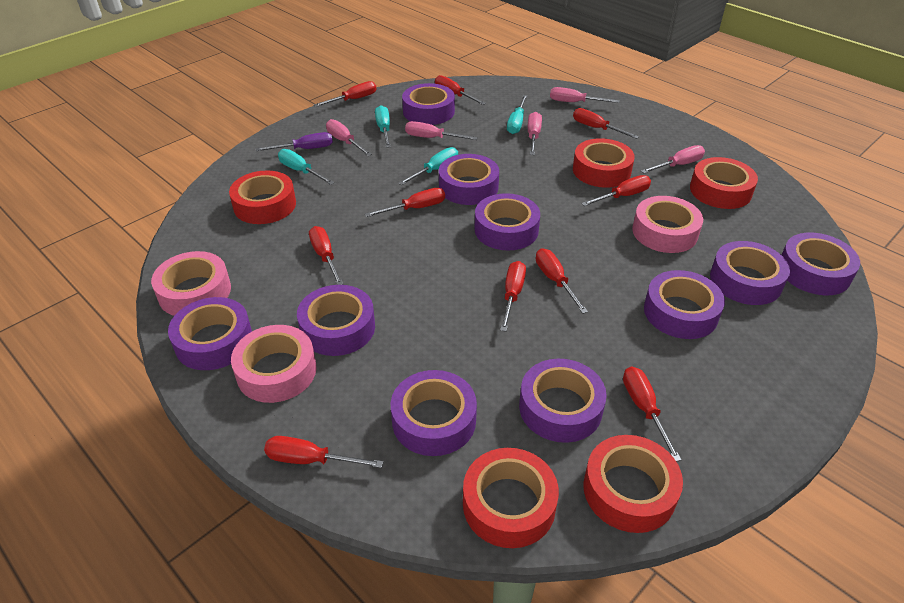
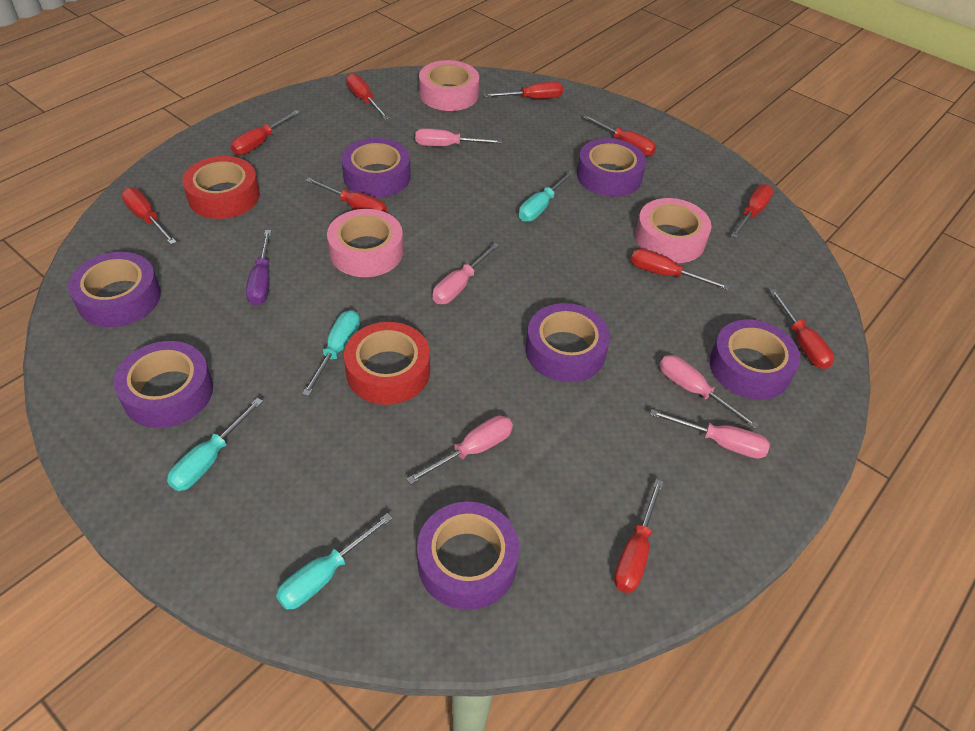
purple tape: 10 -> 7
red tape: 5 -> 2

